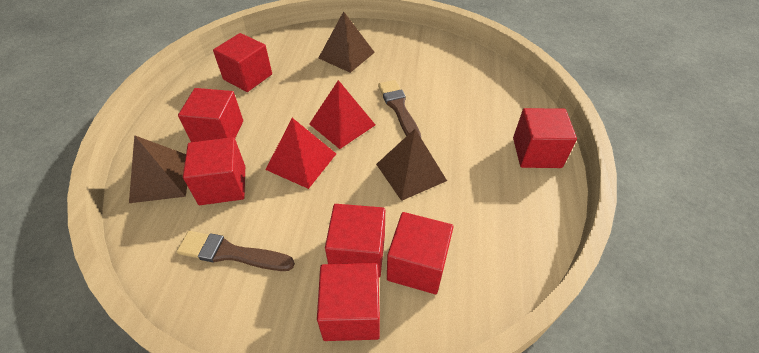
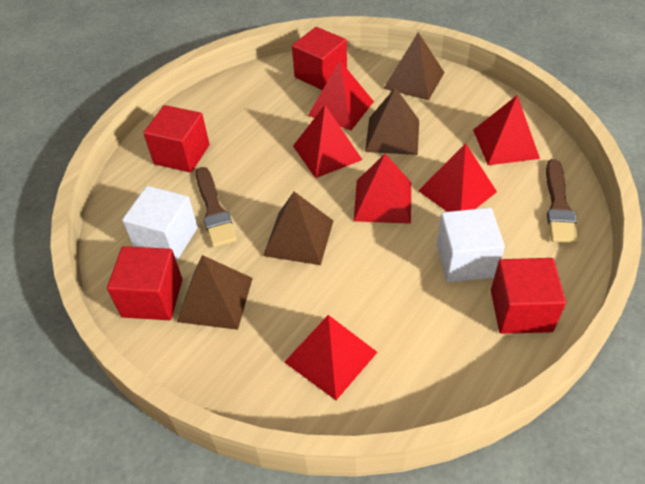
brown pyramid: 3 -> 4
red cube: 7 -> 4
red pyramid: 2 -> 6
white cube: 0 -> 2

